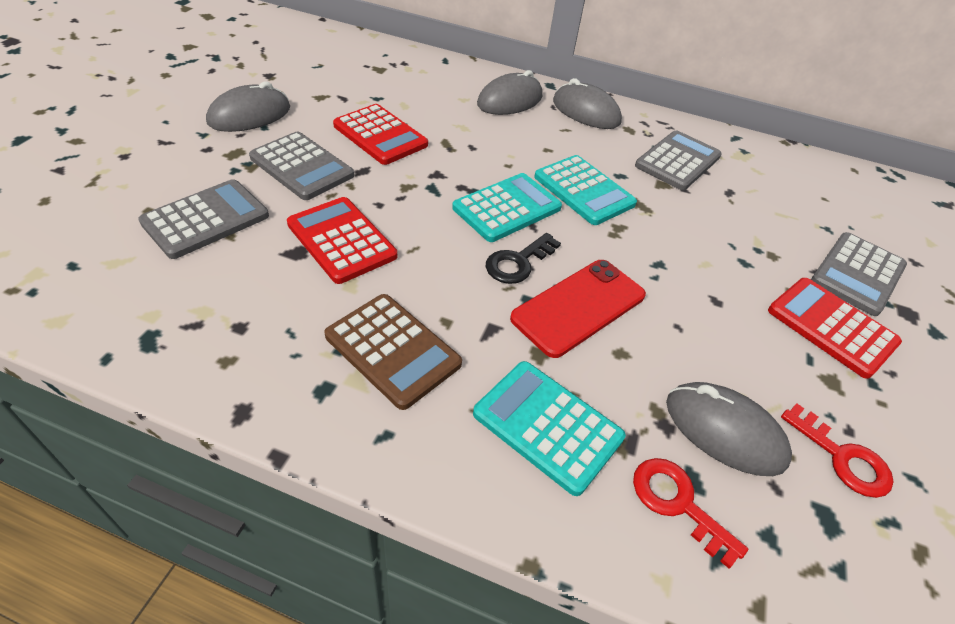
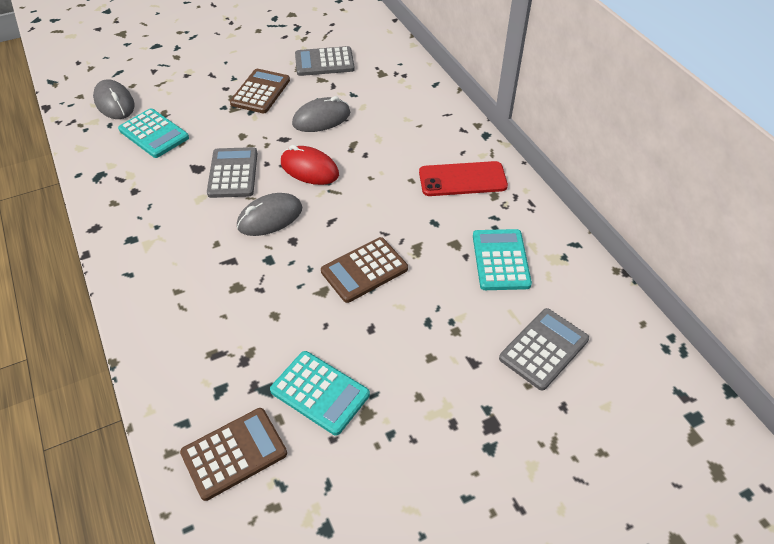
black key: 1 -> 0
brown calculator: 1 -> 3
grey calculator: 4 -> 3
grey mouse: 4 -> 3
red calculator: 3 -> 0
red key: 2 -> 0
red mouse: 0 -> 1

